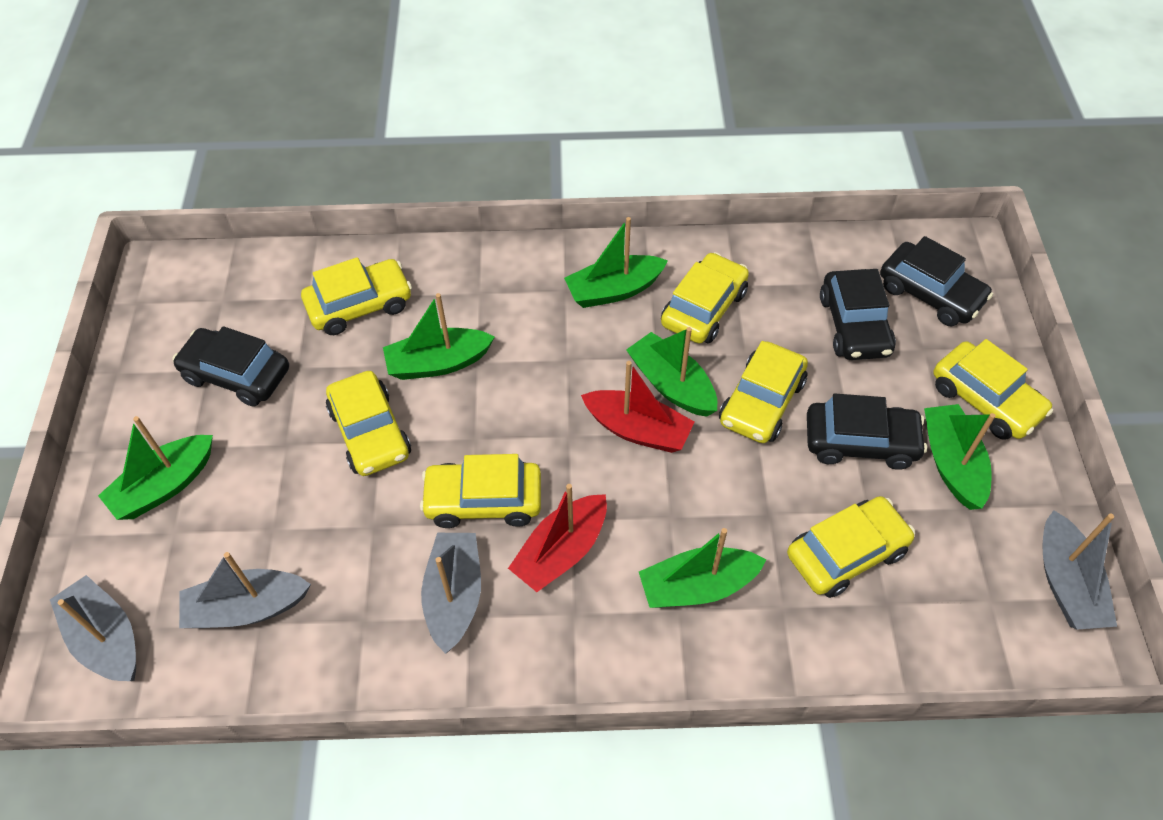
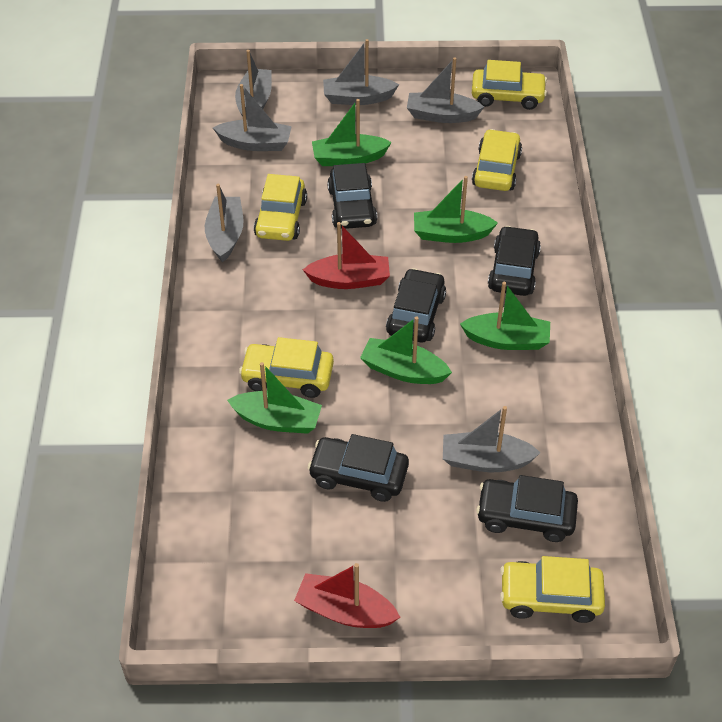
black car: 4 -> 5
green boat: 6 -> 5
grey boat: 4 -> 6
yellow car: 7 -> 5

